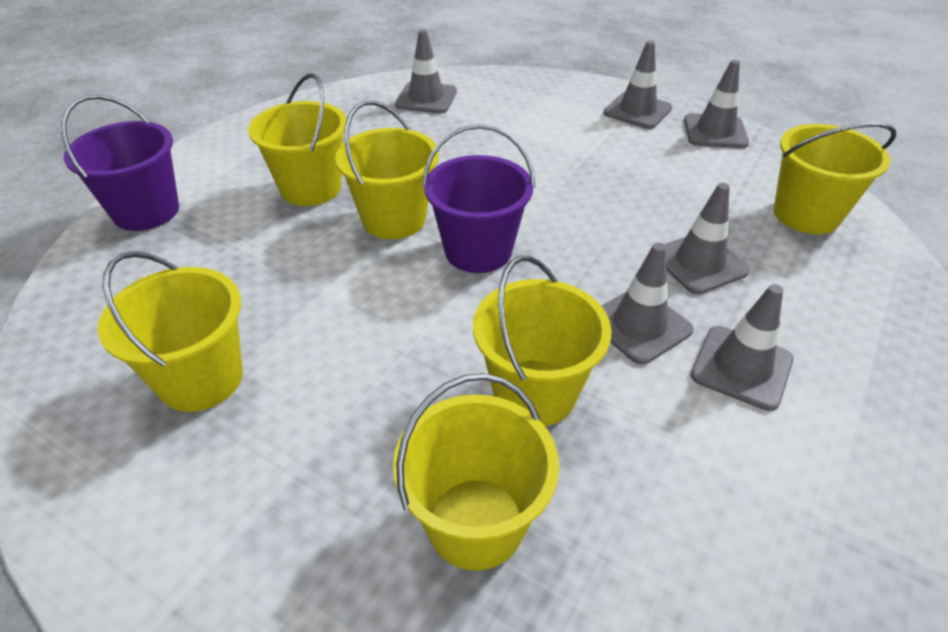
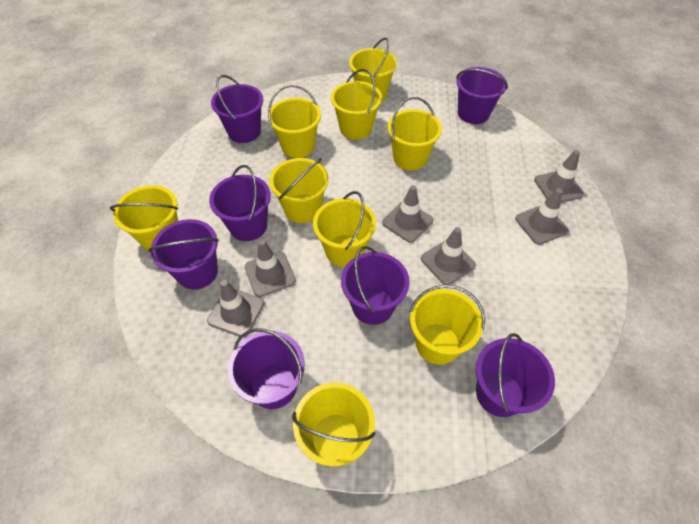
purple bucket: 2 -> 7
yellow bucket: 6 -> 9

